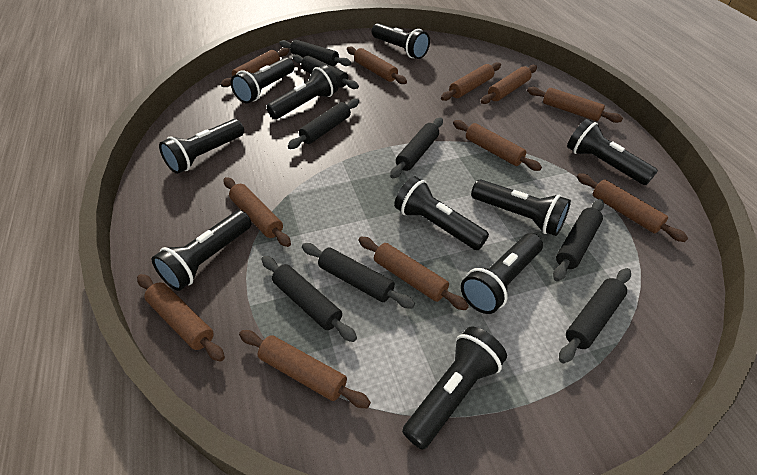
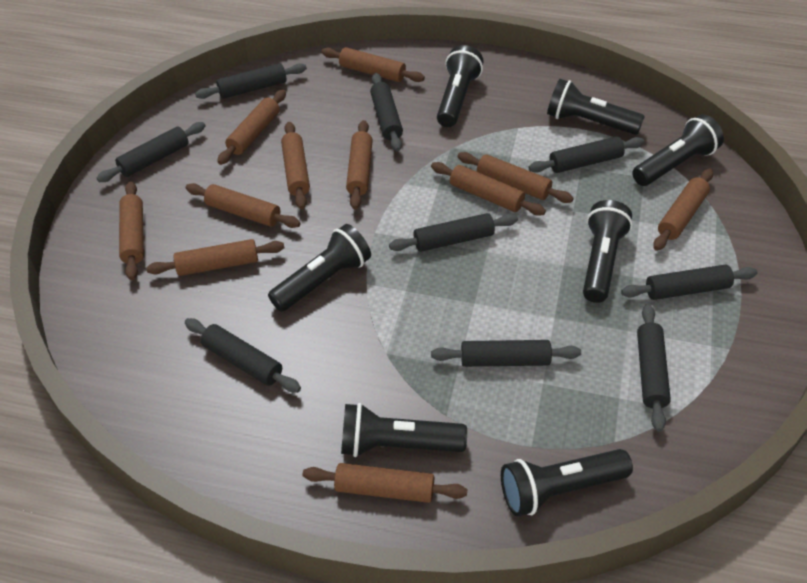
black flashlight: 10 -> 7
black rolling pin: 8 -> 9

